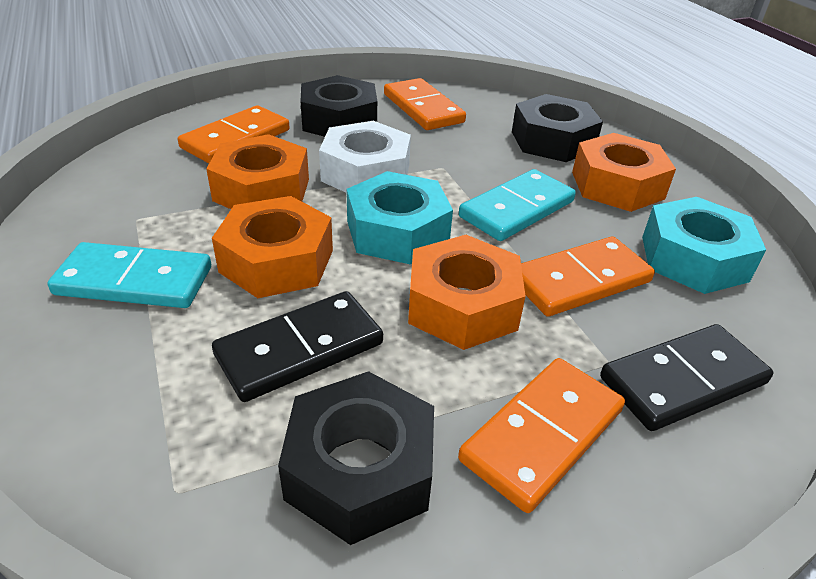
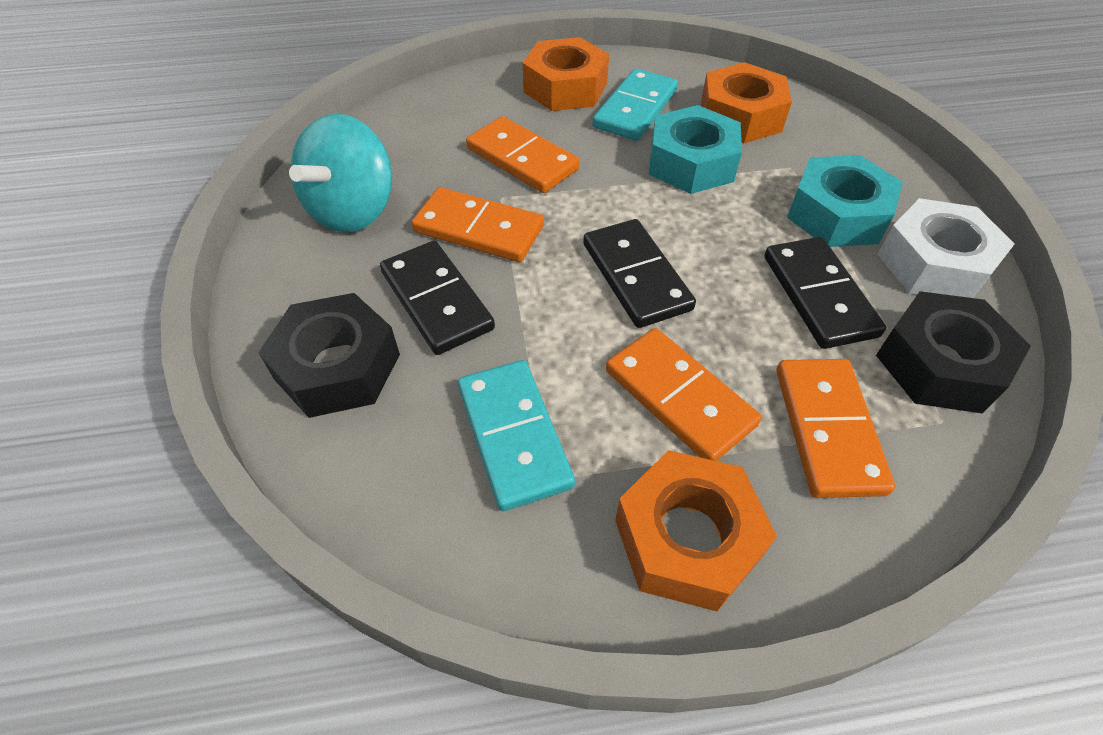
black domino: 2 -> 3
black nut: 3 -> 2
orange nut: 4 -> 3
turquoise spinning top: 0 -> 1

